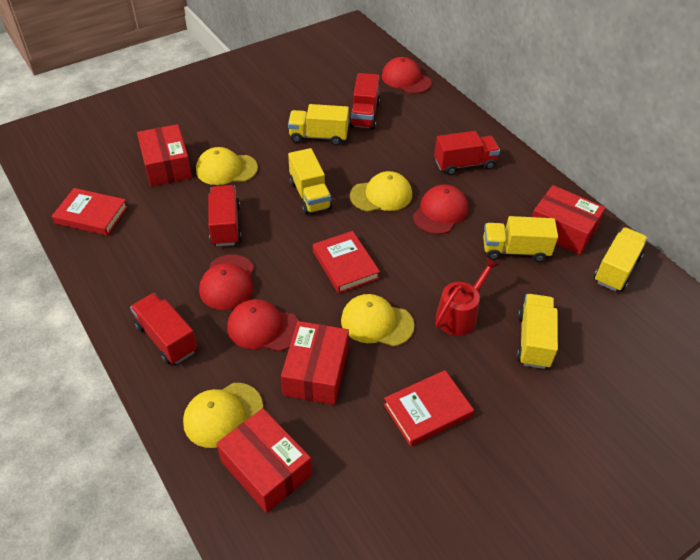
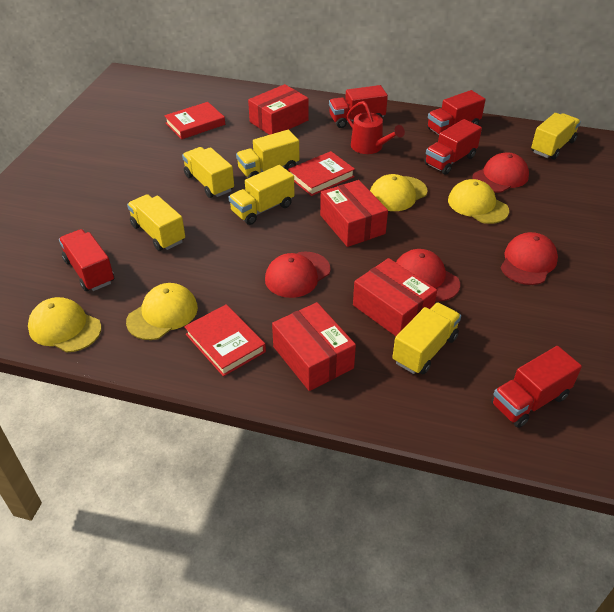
red truck: 4 -> 5
yellow truck: 5 -> 6

